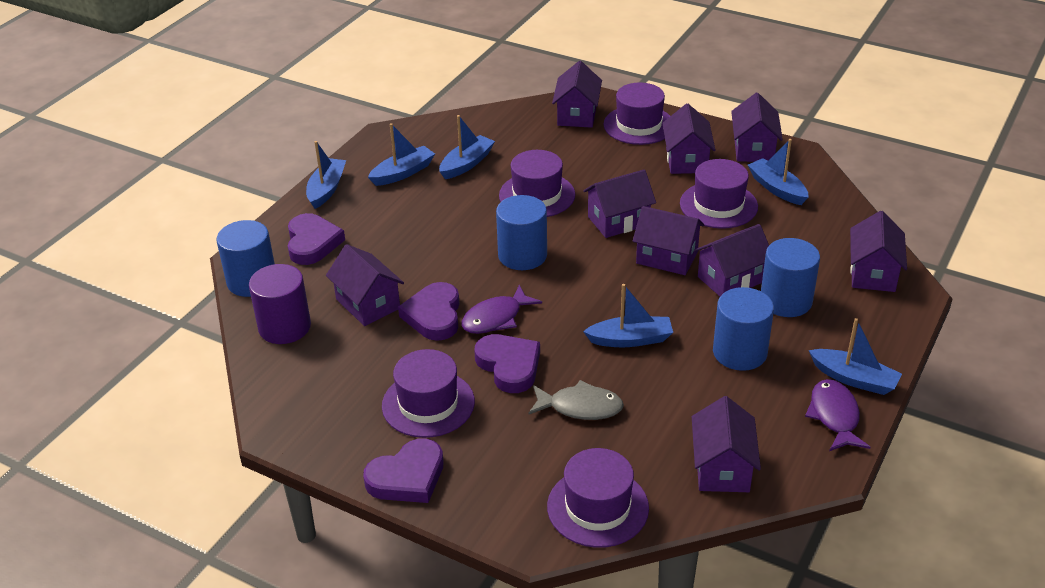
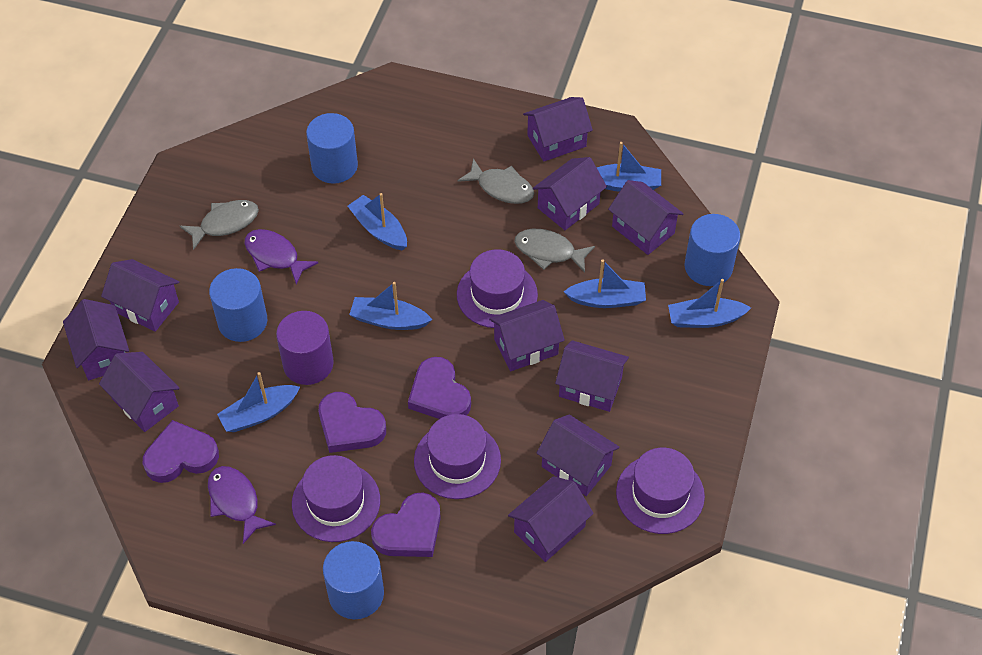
grey fish: 1 -> 3
purple hat: 5 -> 4
purple house: 9 -> 10

